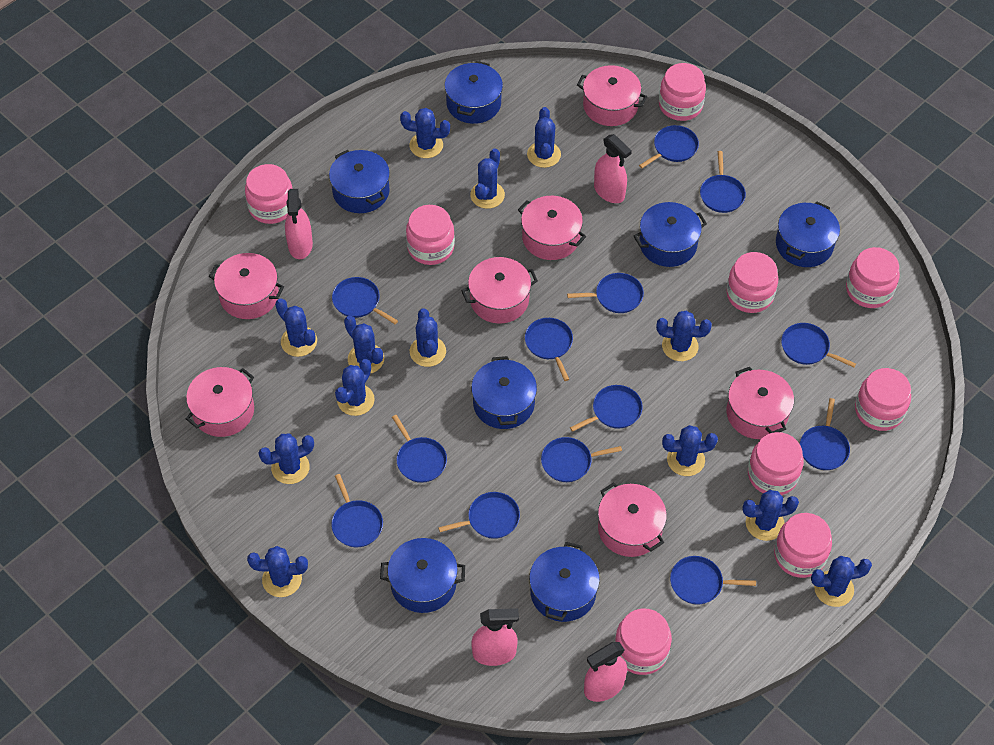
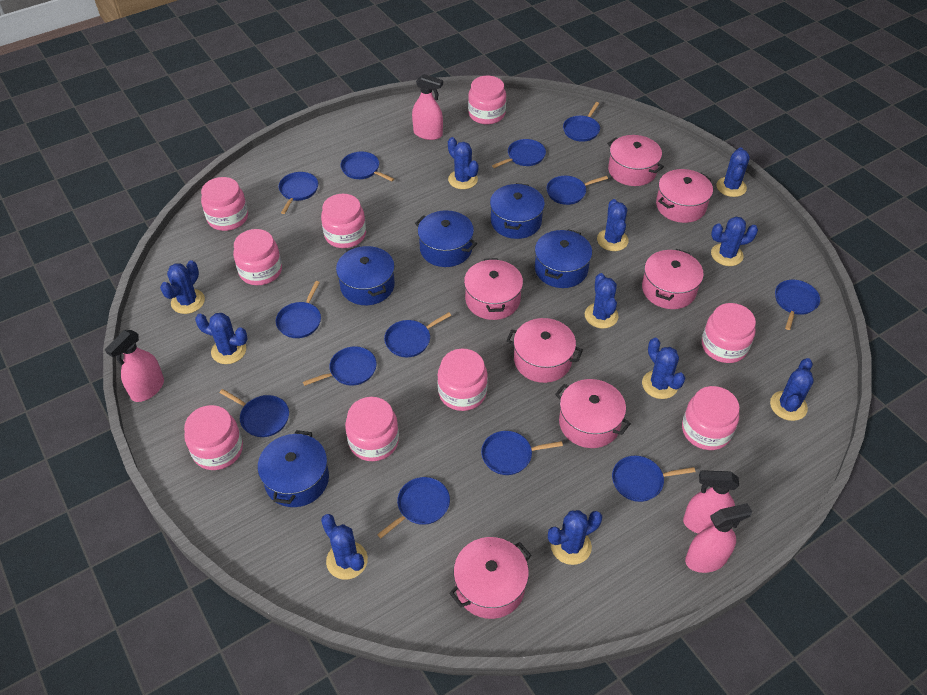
blue cactus: 13 -> 11
blue pot: 7 -> 5

